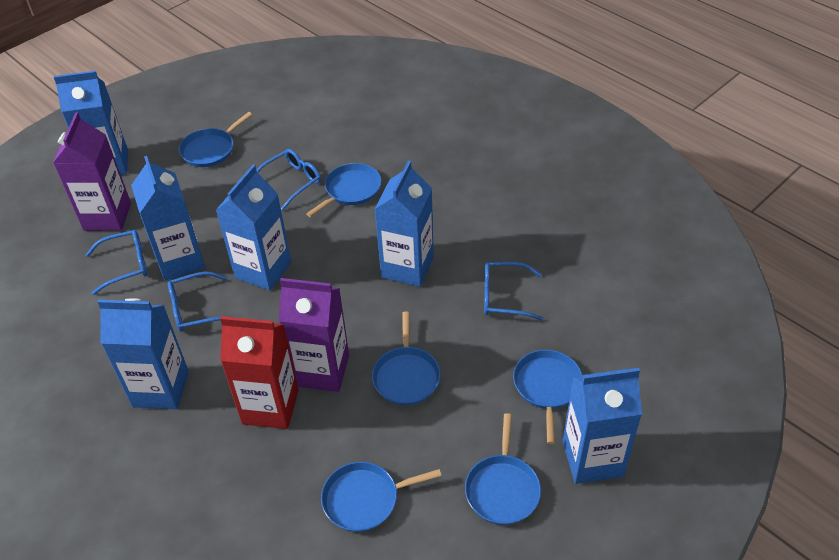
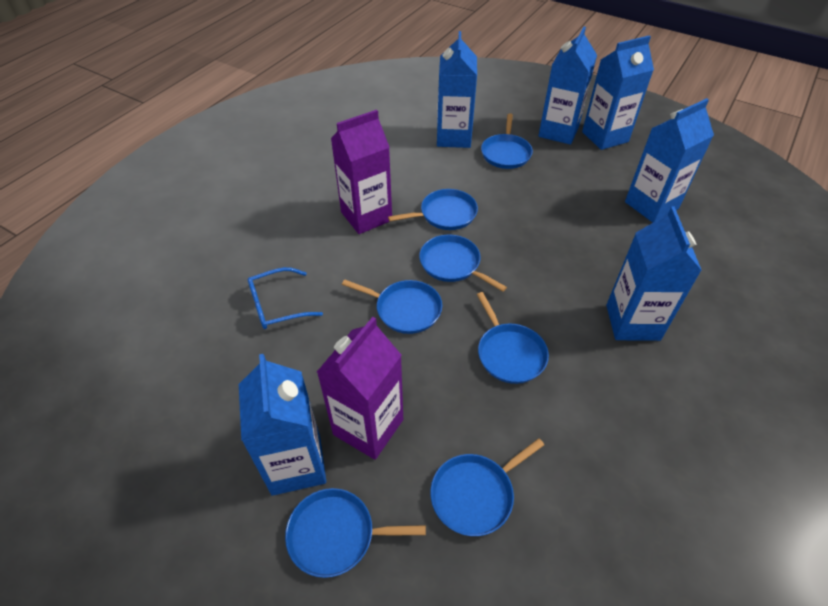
blue glasses: 4 -> 1
blue pan: 6 -> 7
red carton: 1 -> 0

